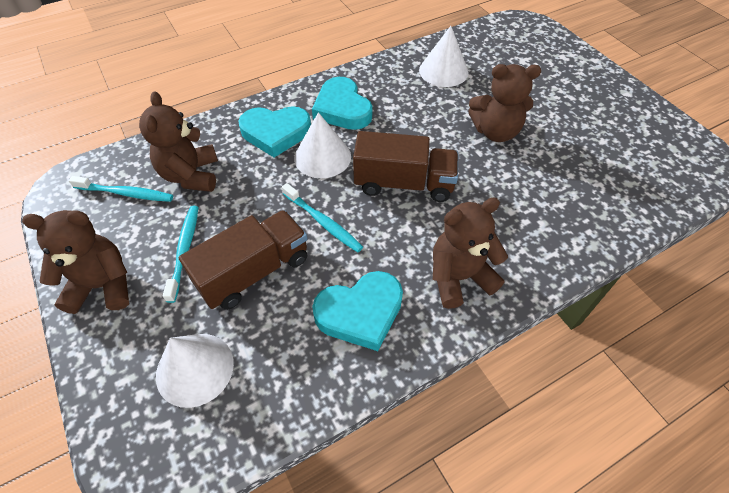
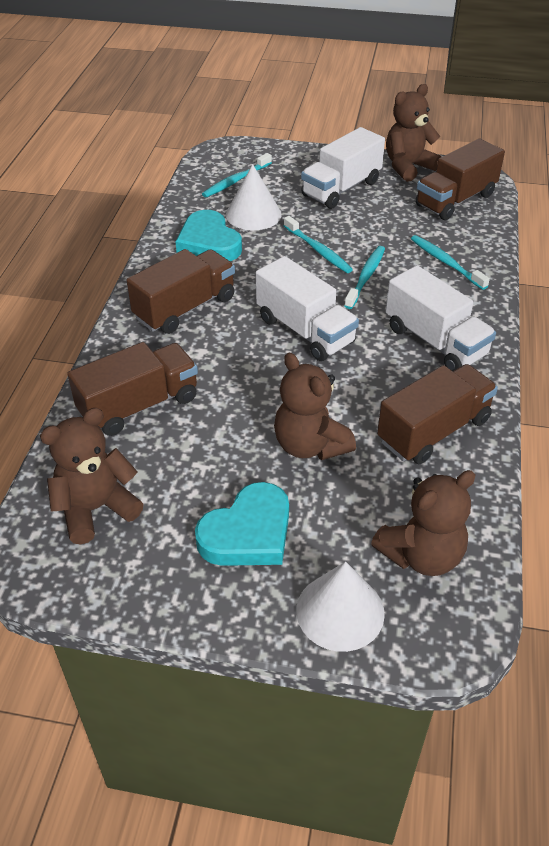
brown truck: 2 -> 4
turquoise heart: 3 -> 2
turquoise toothbrush: 3 -> 4
white cone: 3 -> 2
white truck: 0 -> 3

